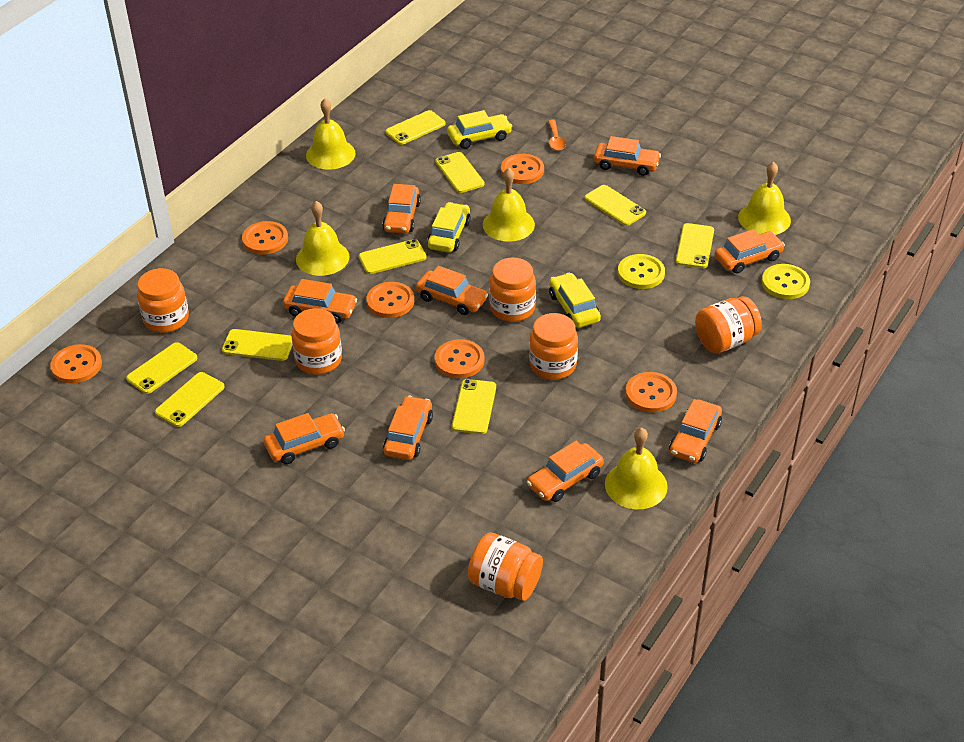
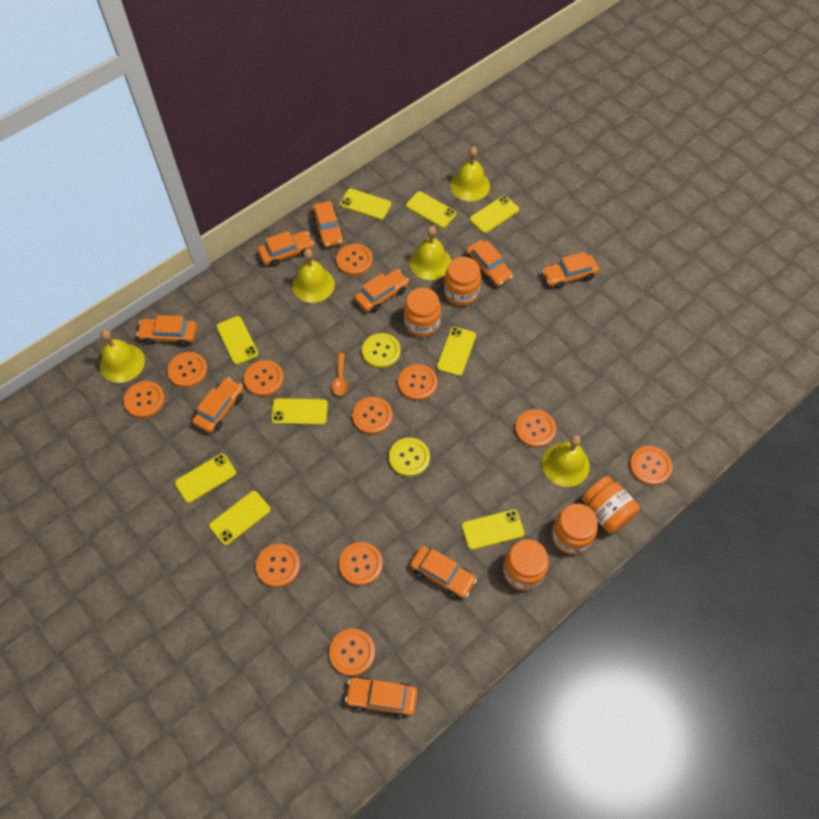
orange button: 6 -> 11
orange jar: 6 -> 5
yellow car: 3 -> 0

